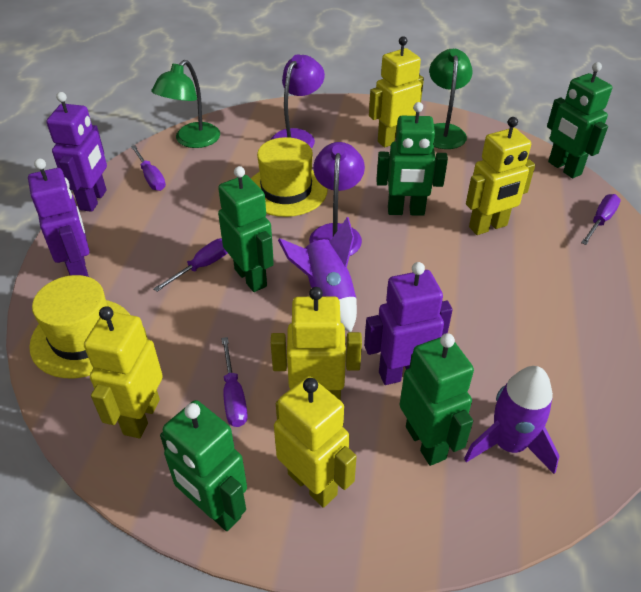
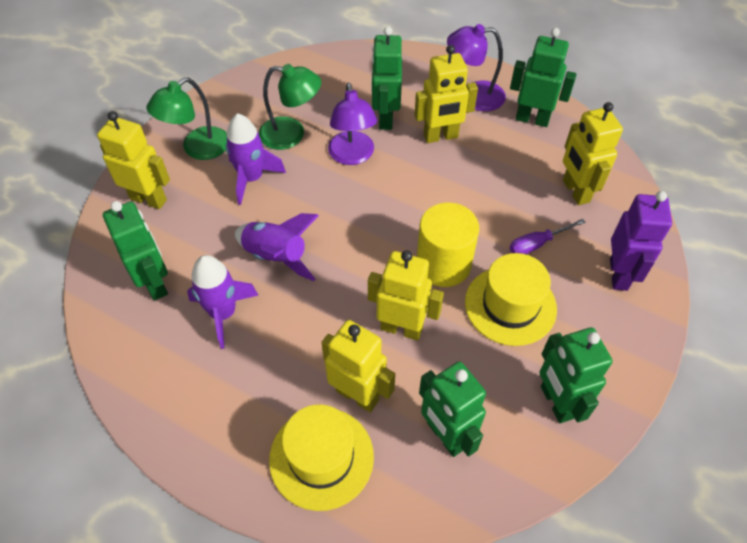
purple robot: 3 -> 1
purple rocket: 2 -> 3
purple screwdriver: 4 -> 1
yellow cylinder: 0 -> 1

